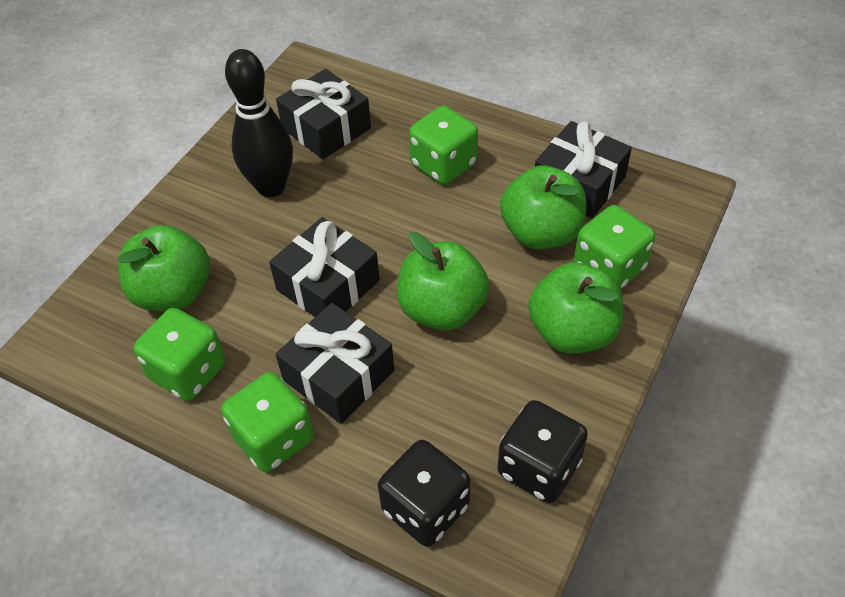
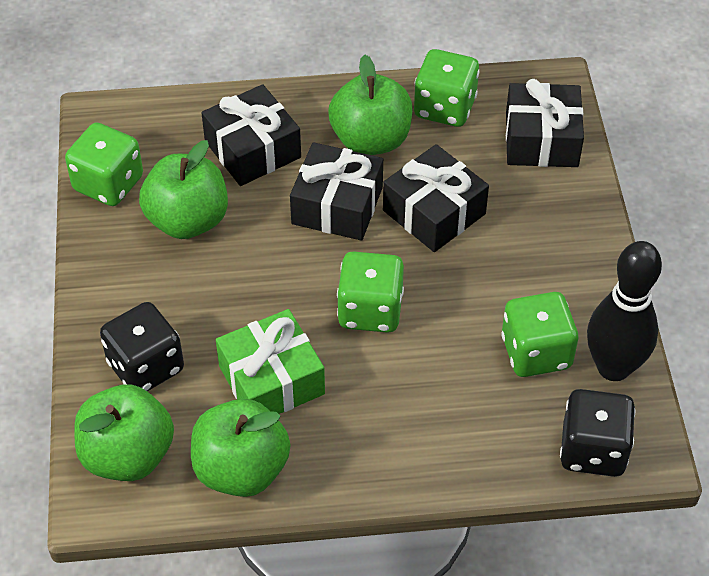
green gift: 0 -> 1

